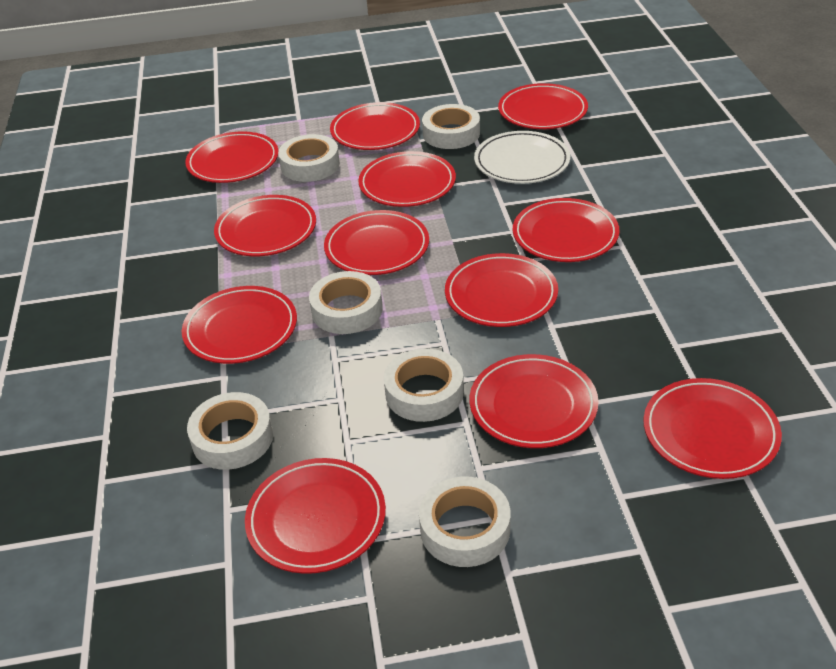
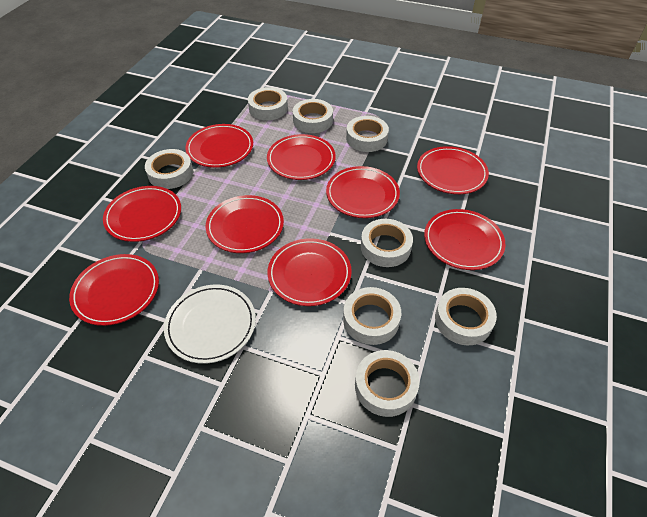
red plate: 12 -> 9
white tape: 6 -> 8

